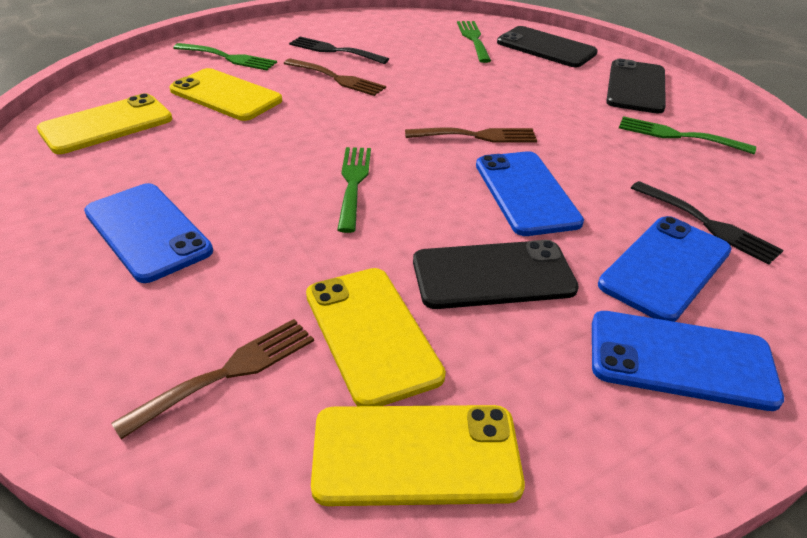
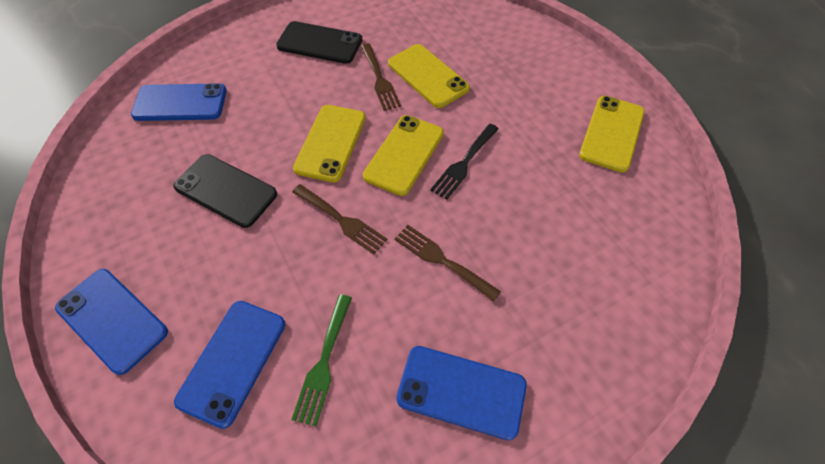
black fork: 2 -> 1
black phone: 3 -> 2
green fork: 4 -> 1

